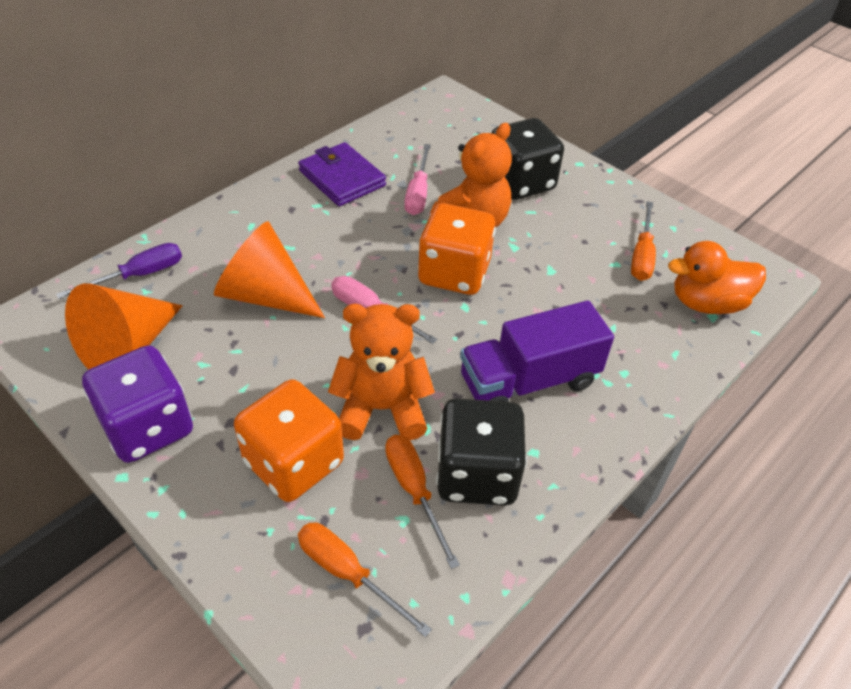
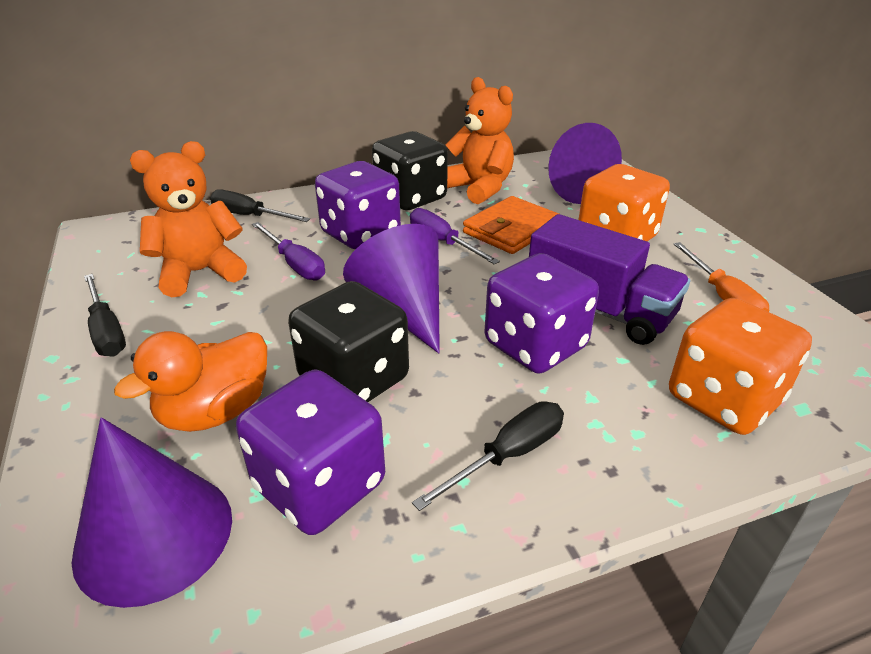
black screwdriver: 0 -> 3
orange cone: 2 -> 0
orange screwdriver: 3 -> 1
orange wallet: 0 -> 1
pink screwdriver: 2 -> 0
purple cone: 0 -> 3
purple dice: 1 -> 3
purple screwdriver: 1 -> 2
purple wallet: 1 -> 0

